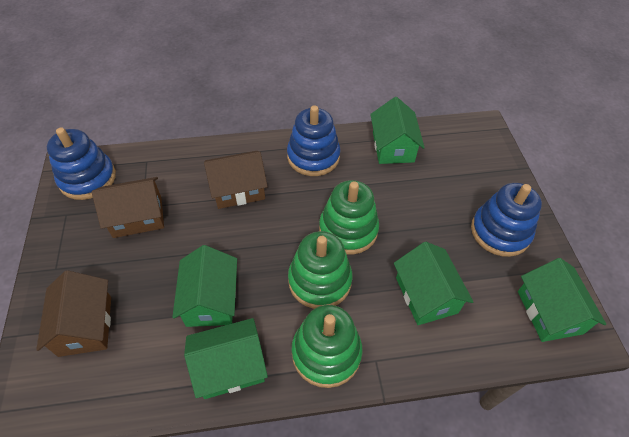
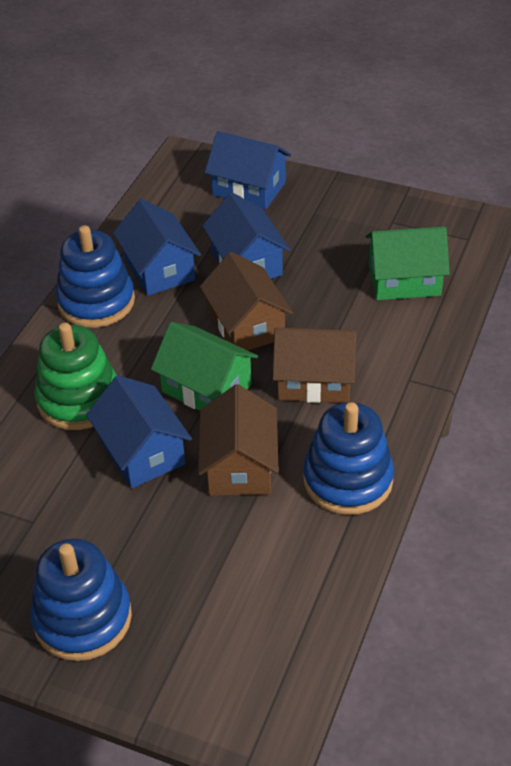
blue house: 0 -> 4
green house: 5 -> 2
green stacking toy: 3 -> 1

